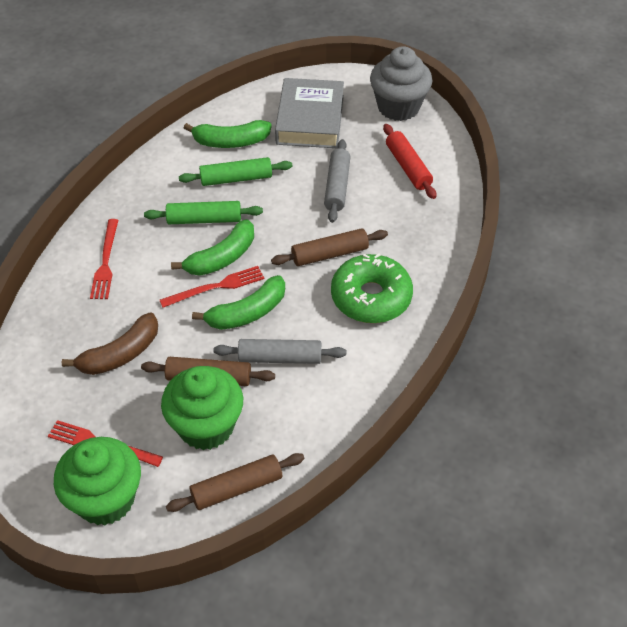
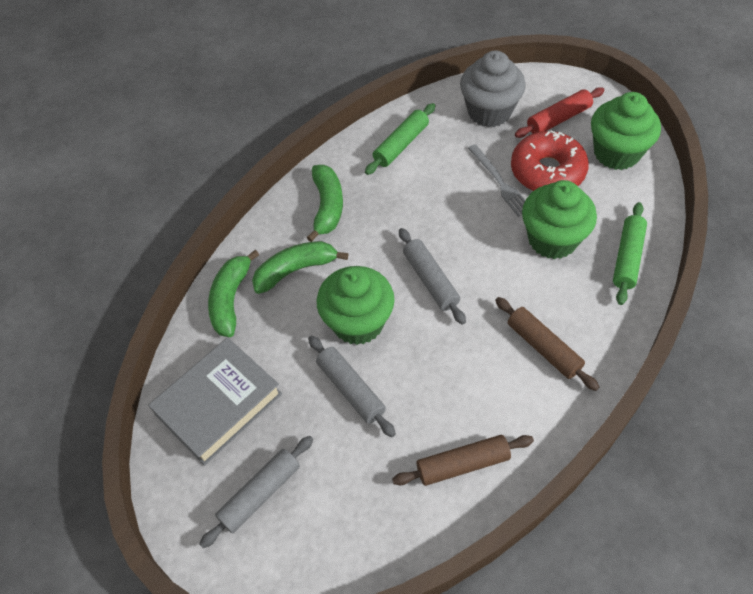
brown banana: 1 -> 0
brown rolling pin: 3 -> 2
green cupcake: 2 -> 3
green donut: 1 -> 0
grey fork: 0 -> 1
grey rolling pin: 2 -> 3
red donut: 0 -> 1
red fork: 3 -> 0

